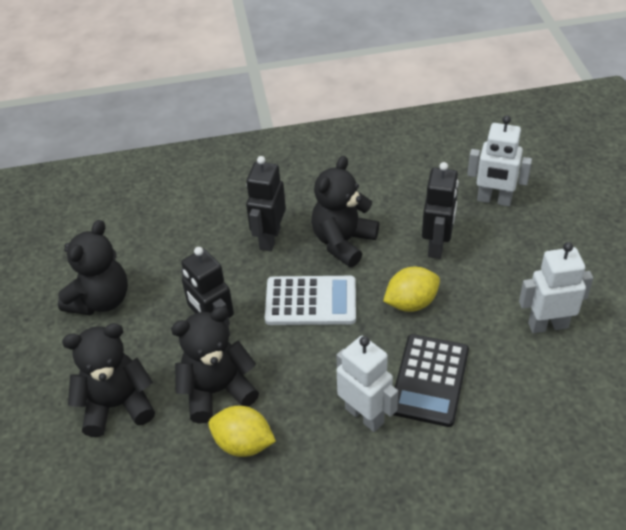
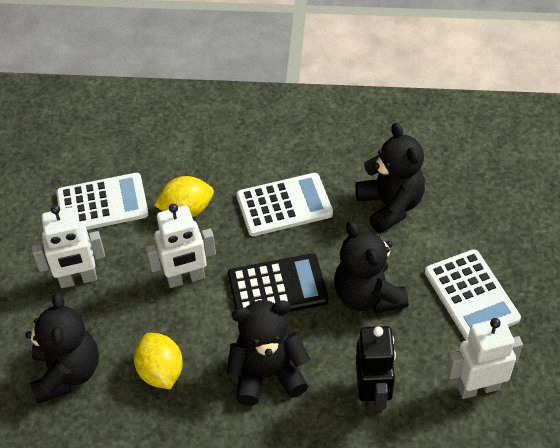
black robot: 3 -> 1
white calculator: 1 -> 3

